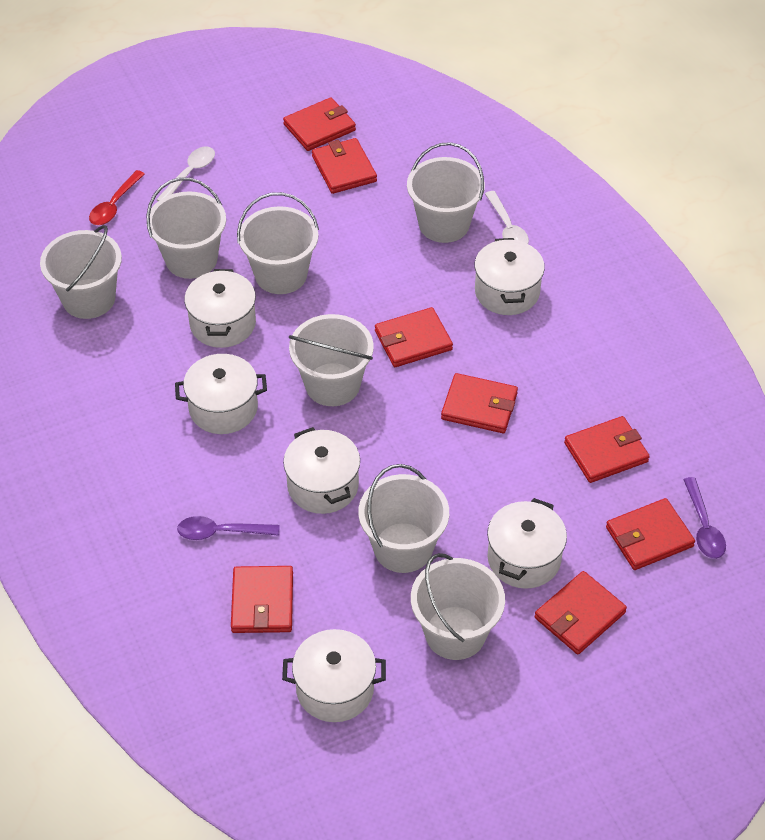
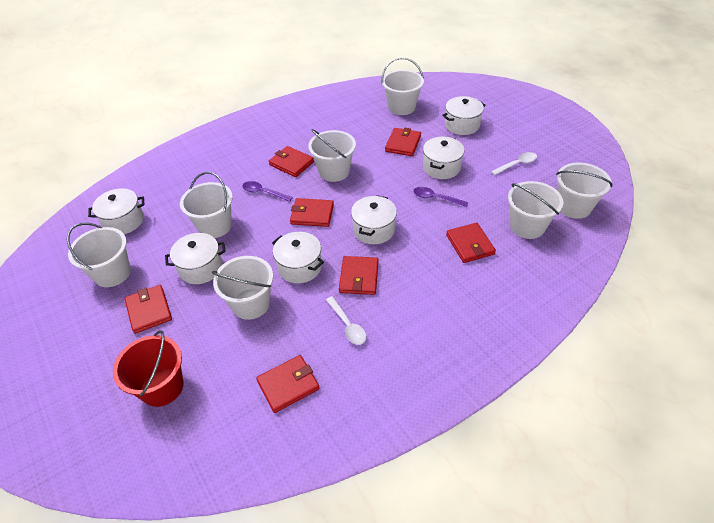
red bucket: 0 -> 1
red spoon: 1 -> 0
red wallet: 8 -> 7

